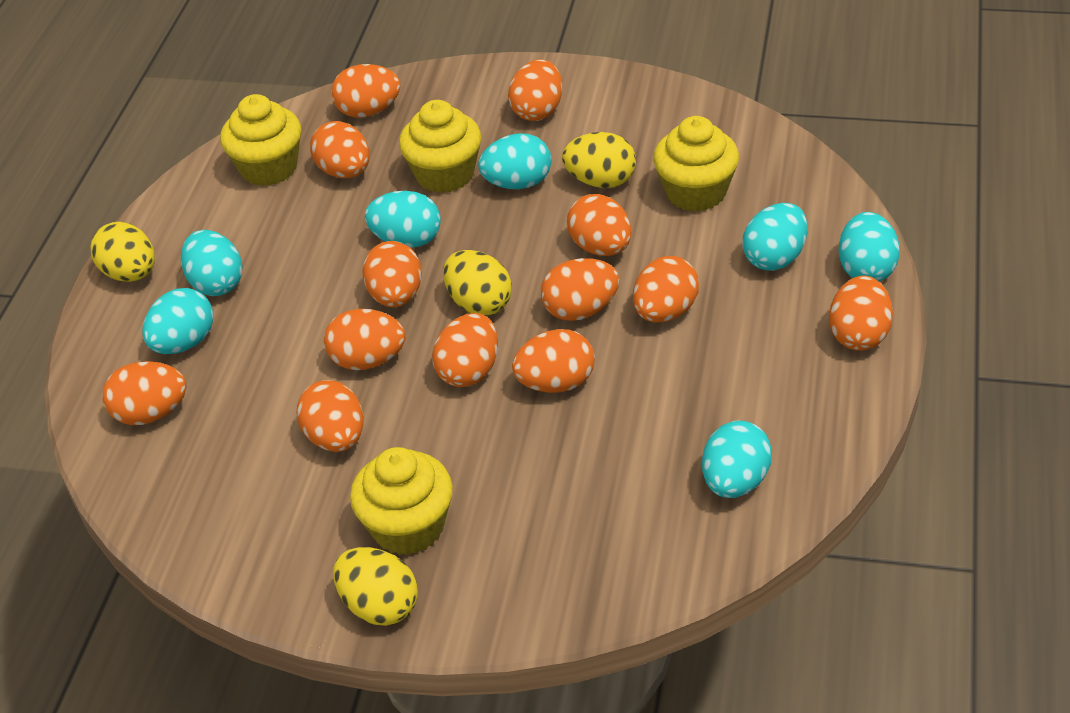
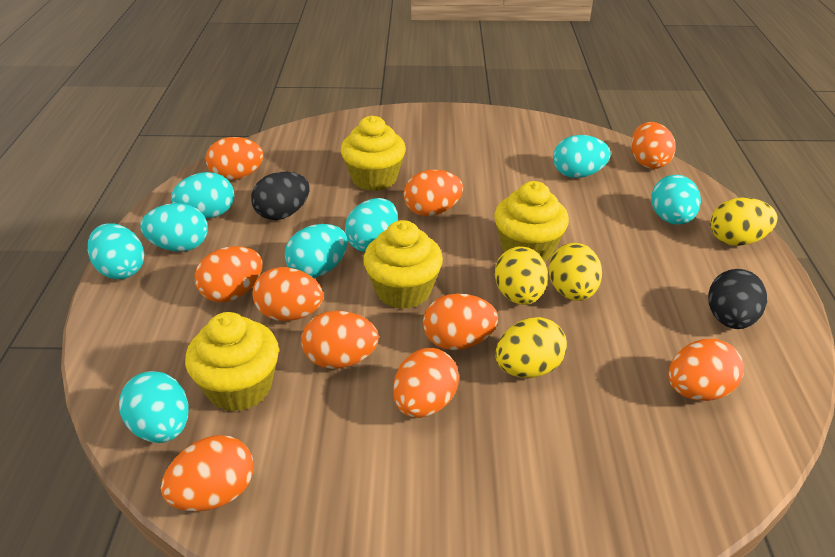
black egg: 0 -> 2
orange egg: 13 -> 10
turquoise egg: 7 -> 8

